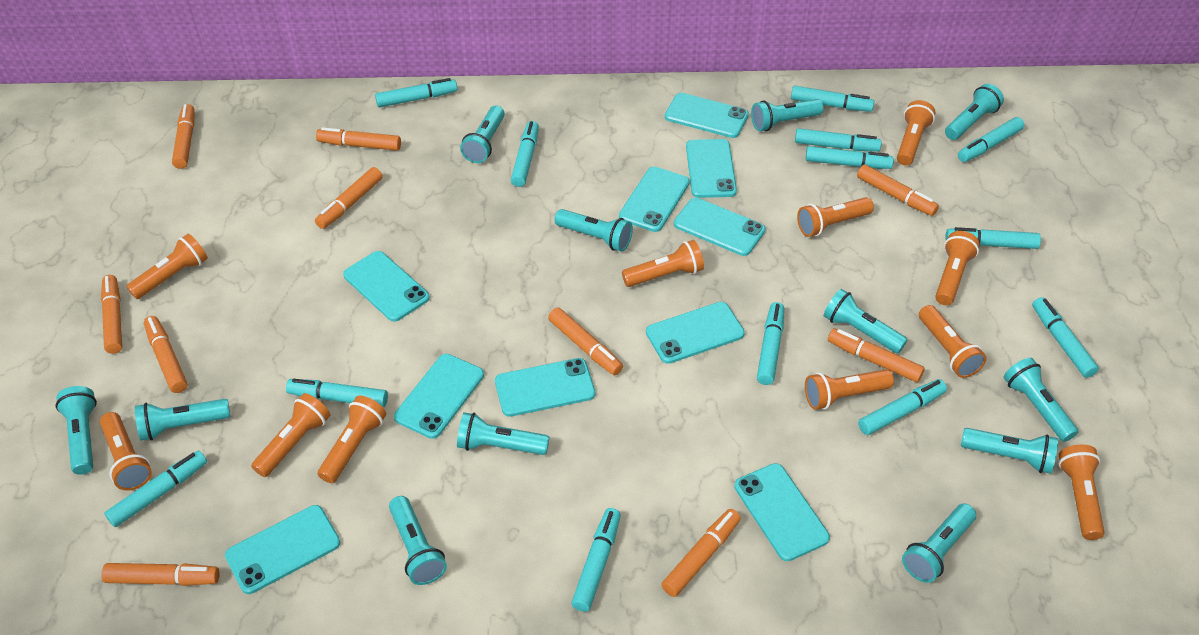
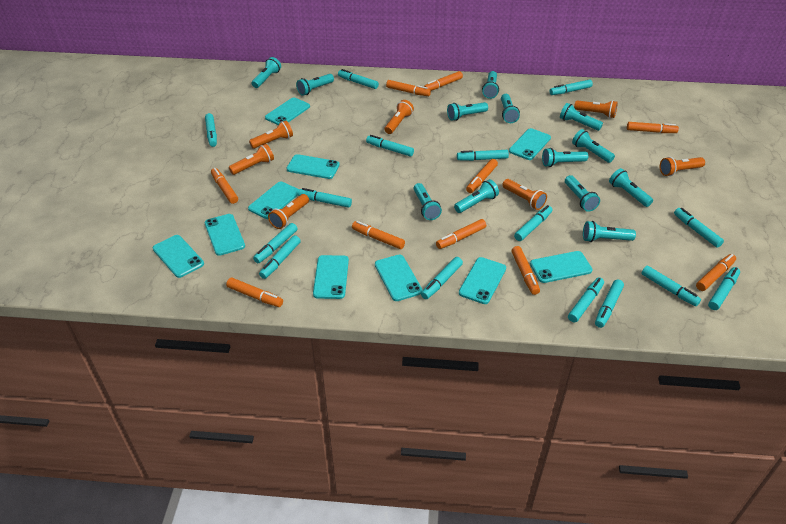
orange flashlight: 11 -> 7
turquoise flashlight: 12 -> 13
turquoise marker: 13 -> 15

